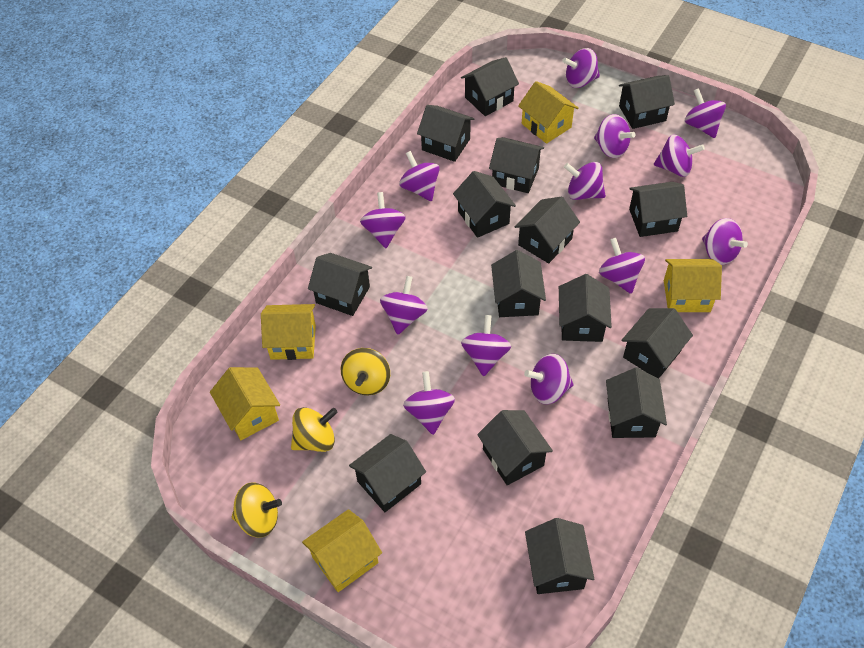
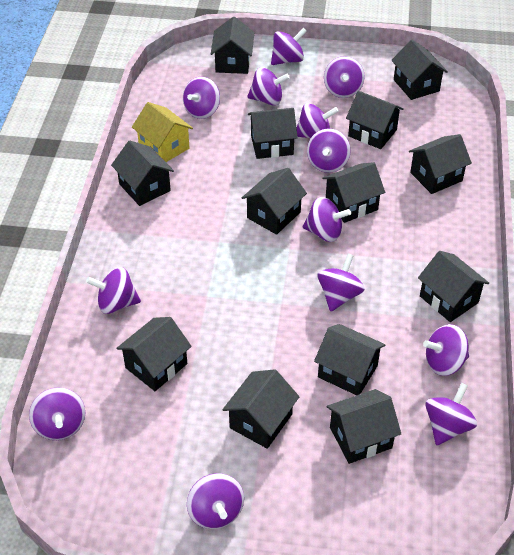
black house: 15 -> 13
yellow house: 5 -> 1
yellow spinning top: 3 -> 0

